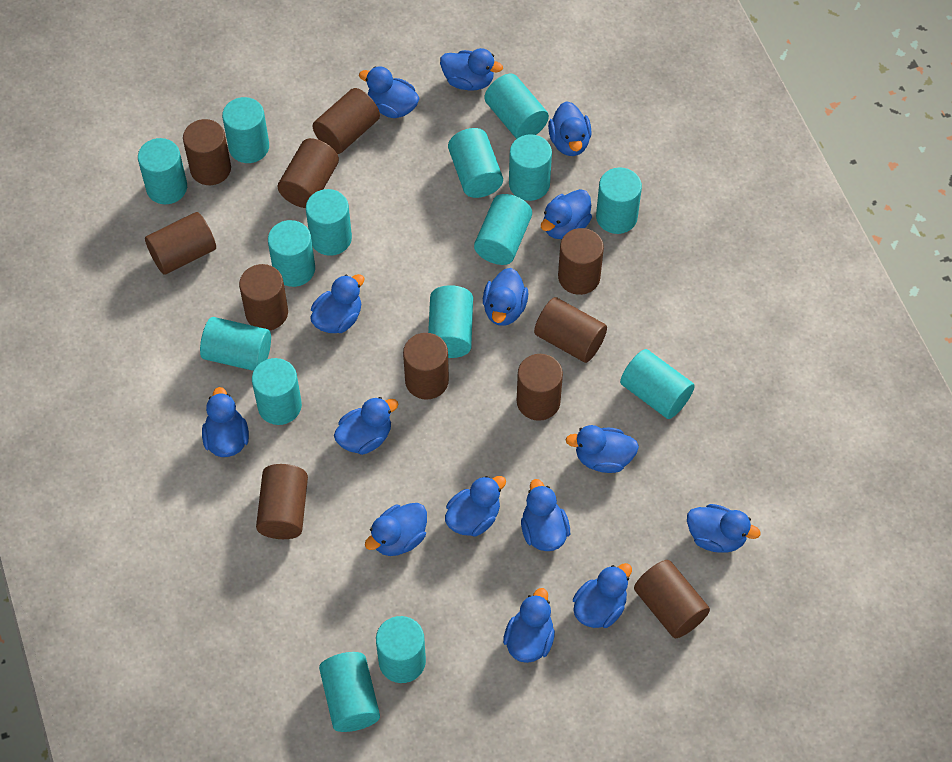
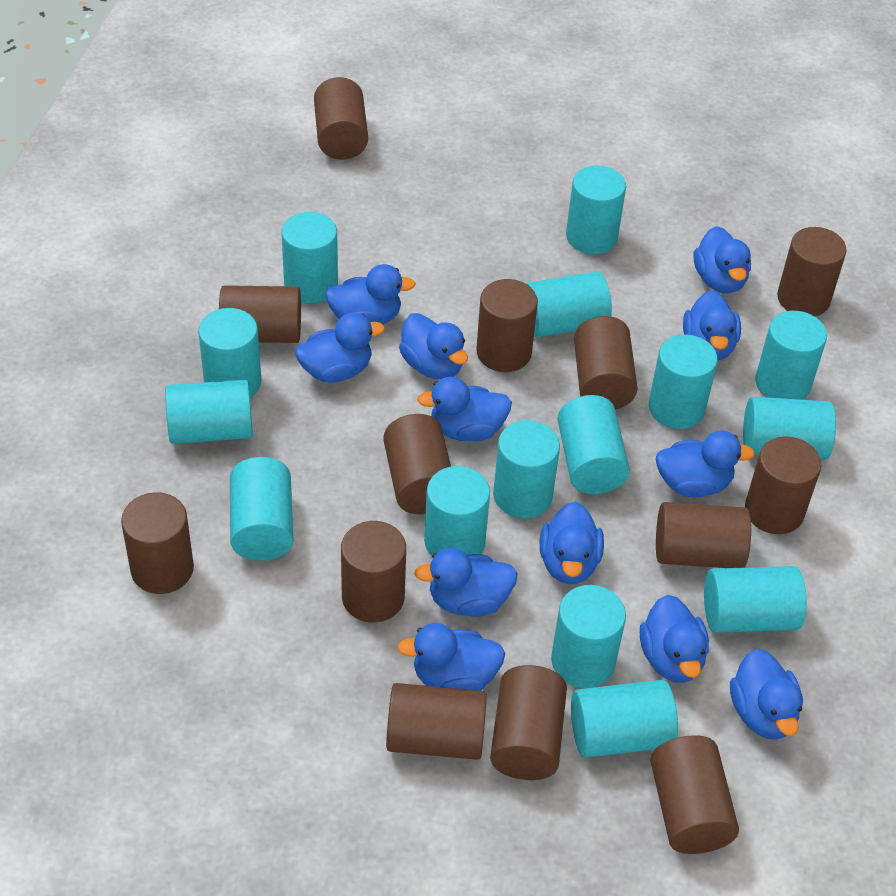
blue duck: 15 -> 12
brown cylinder: 11 -> 13

